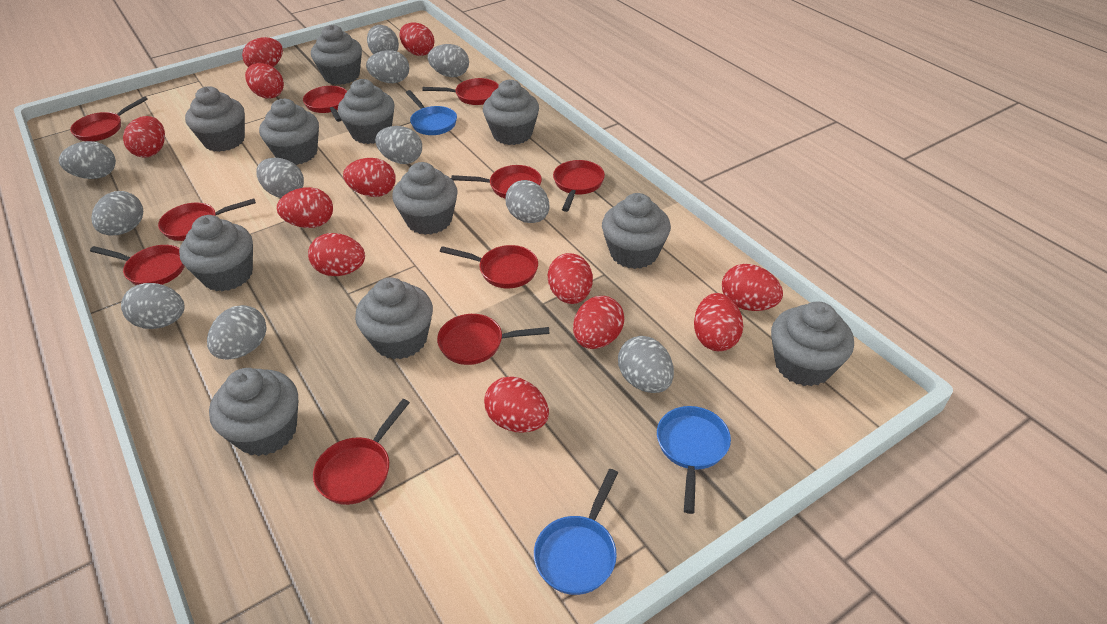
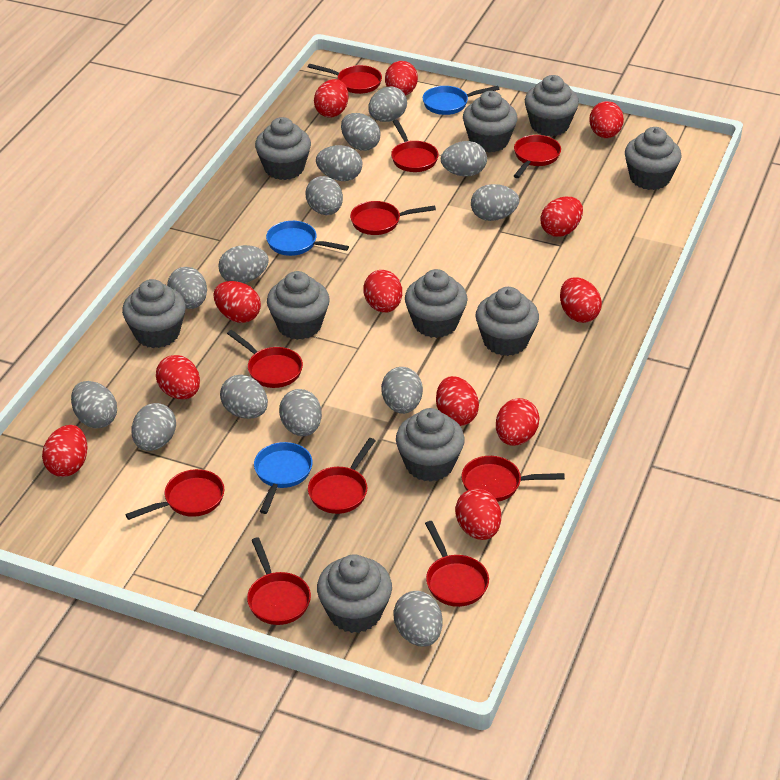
grey cupcake: 11 -> 10
grey egg: 11 -> 14

